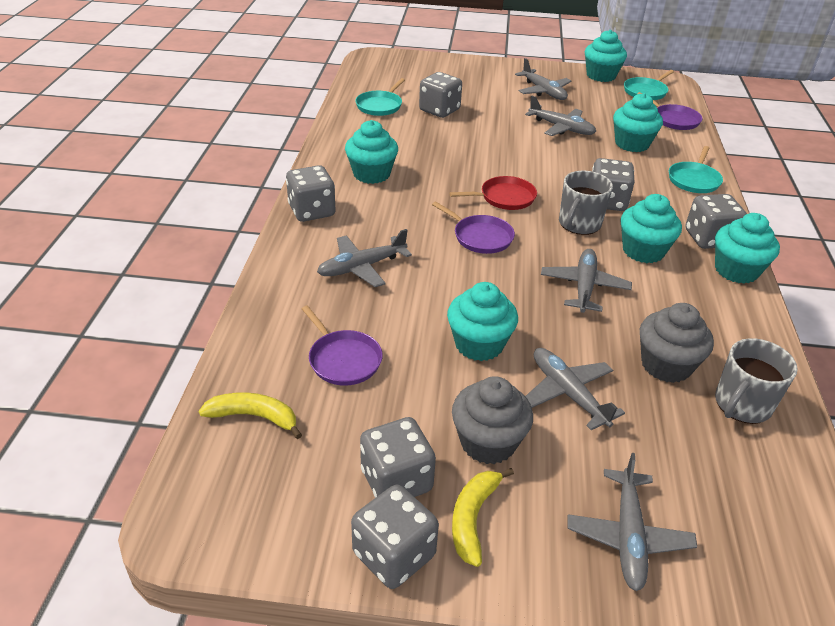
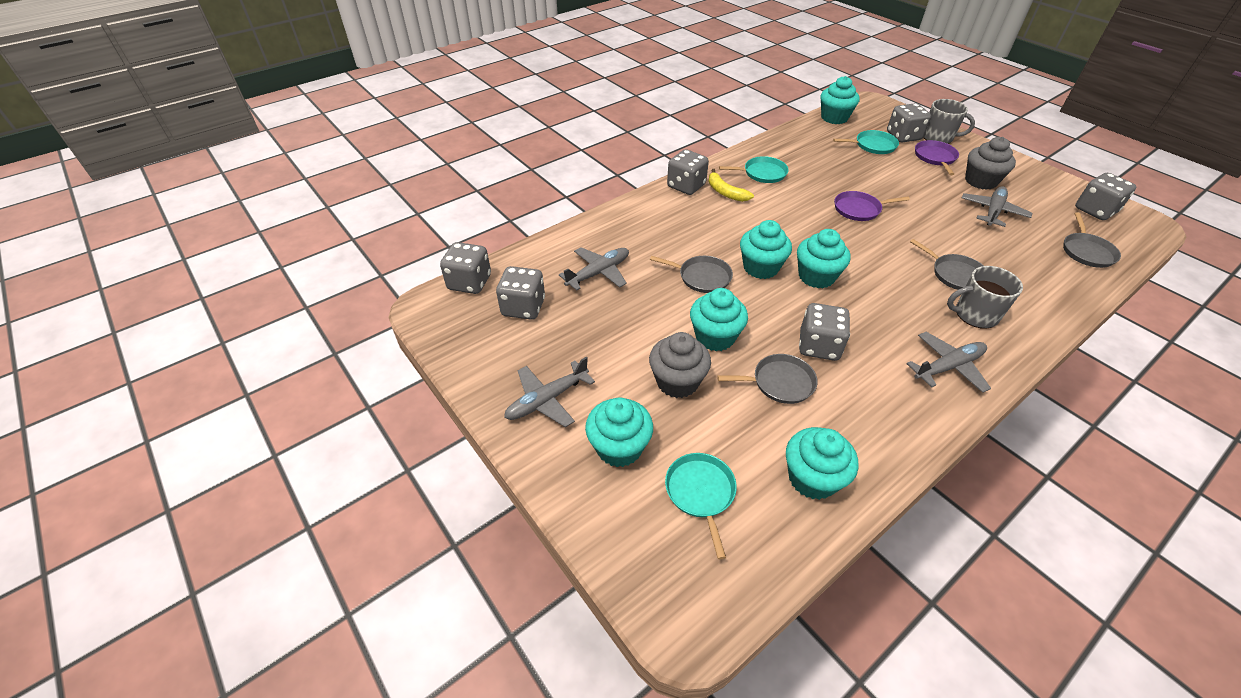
grey pan: 0 -> 4
grey plane: 6 -> 4
purple pan: 3 -> 2
red pan: 1 -> 0
yellow banana: 2 -> 1

